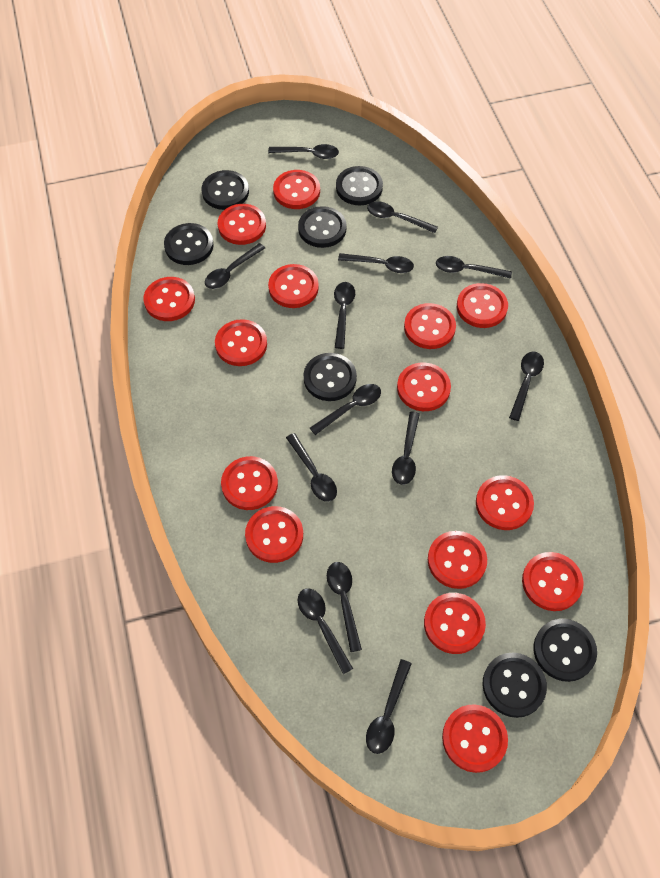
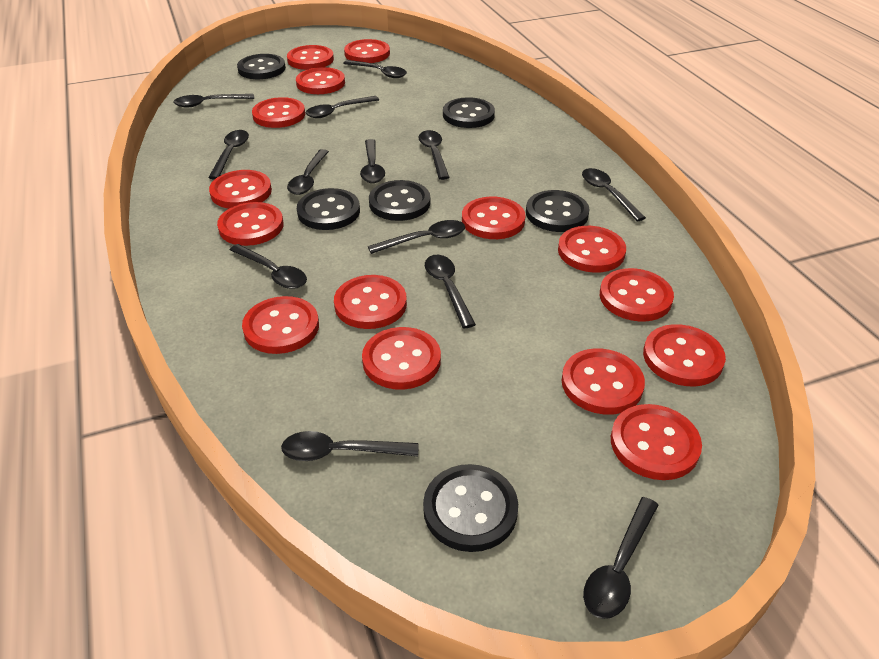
black button: 7 -> 6

